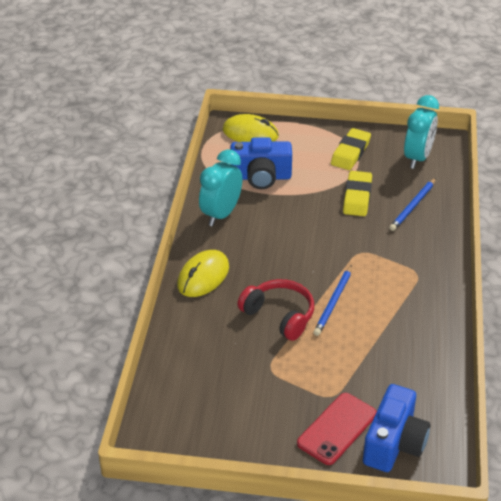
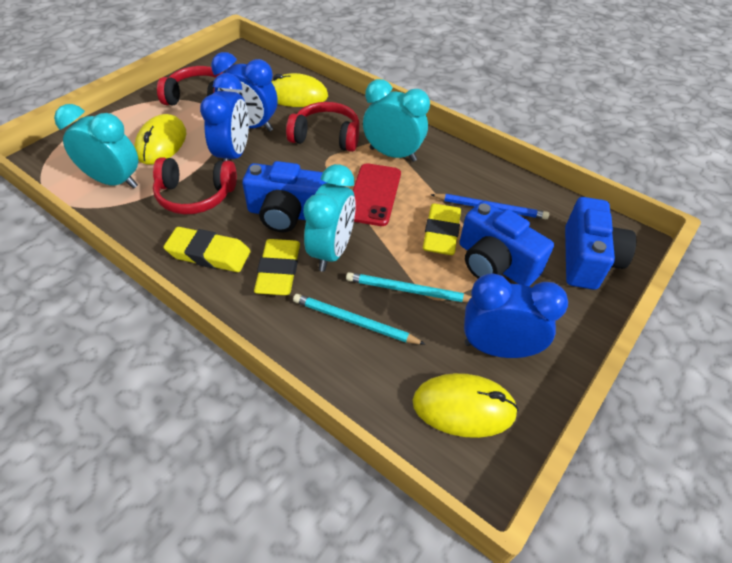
blue camera: 2 -> 3
blue clock: 0 -> 3
blue pencil: 2 -> 1
red headphones: 1 -> 3
turquoise clock: 2 -> 3
turquoise pencil: 0 -> 2
yellow eraser: 2 -> 3
yellow mouse: 2 -> 3

